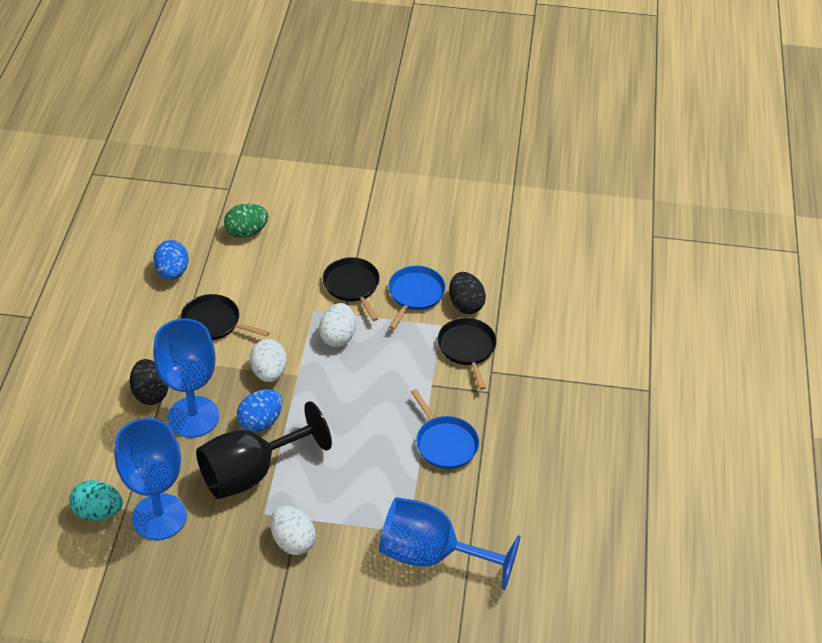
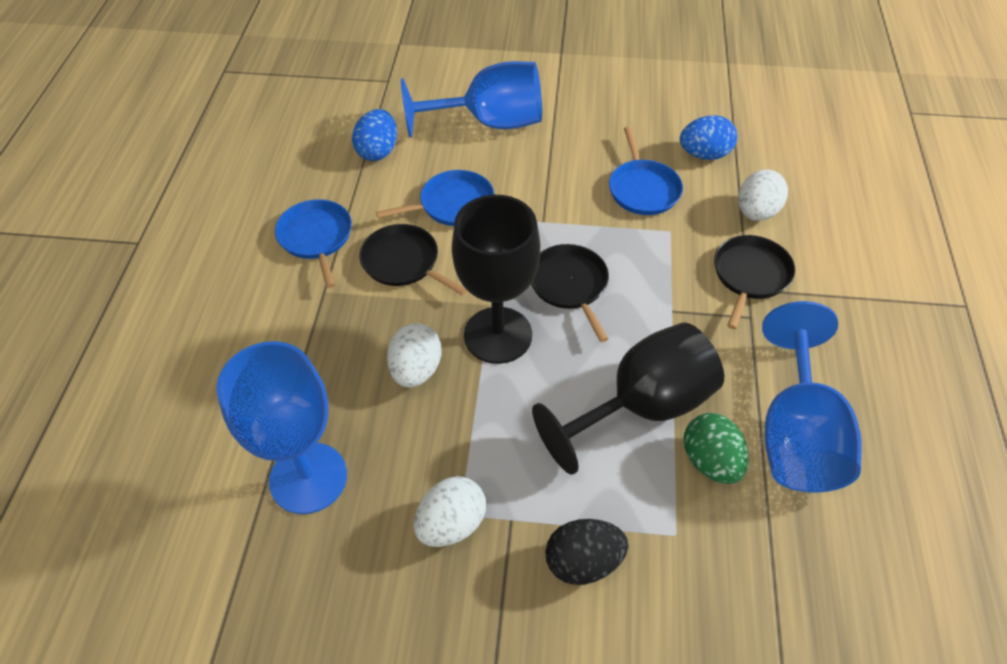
black egg: 2 -> 1
black goblet: 1 -> 2
blue pan: 2 -> 3
turquoise egg: 1 -> 0

